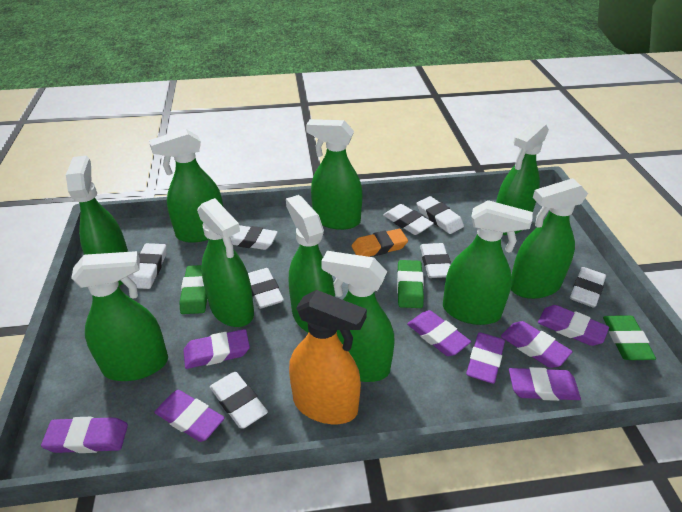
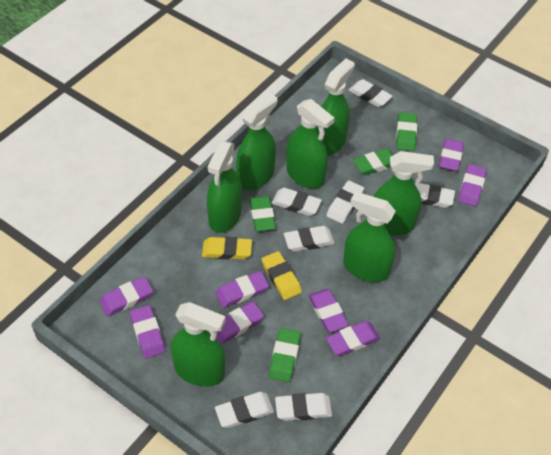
green eraser: 3 -> 4
green spray bottle: 10 -> 7
orange eraser: 1 -> 0
orange spray bottle: 1 -> 0
white eraser: 8 -> 7
yellow eraser: 0 -> 2

